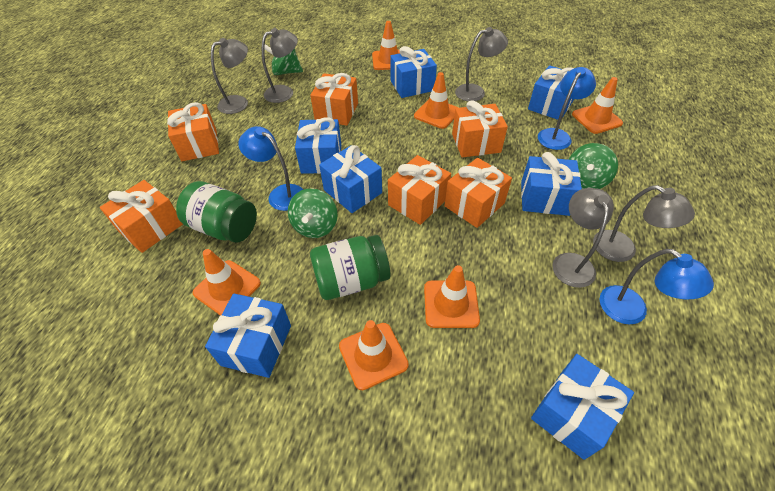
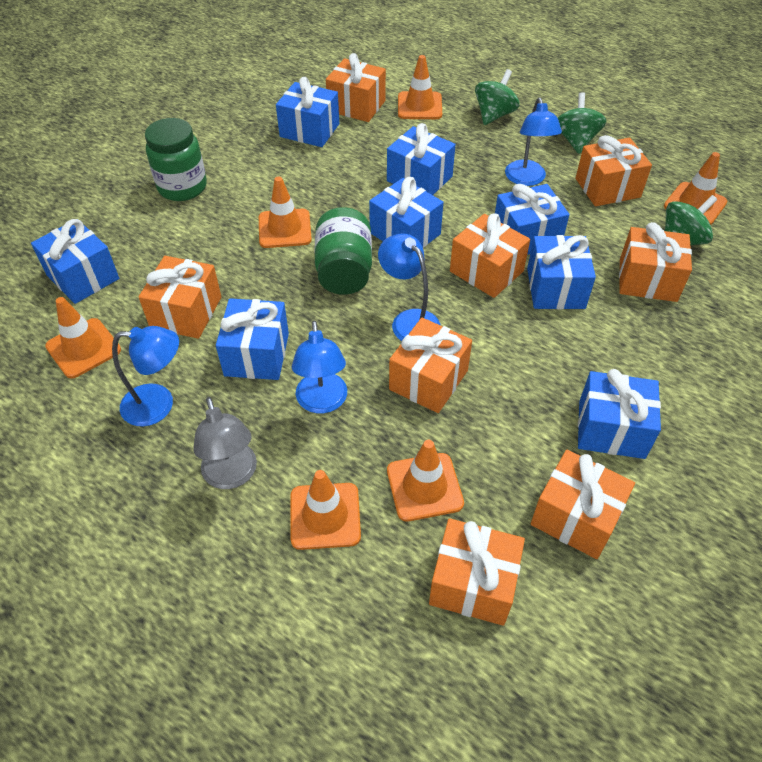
blue gift: 7 -> 8
blue lamp: 3 -> 4
grey lamp: 5 -> 1
orange gift: 6 -> 8

